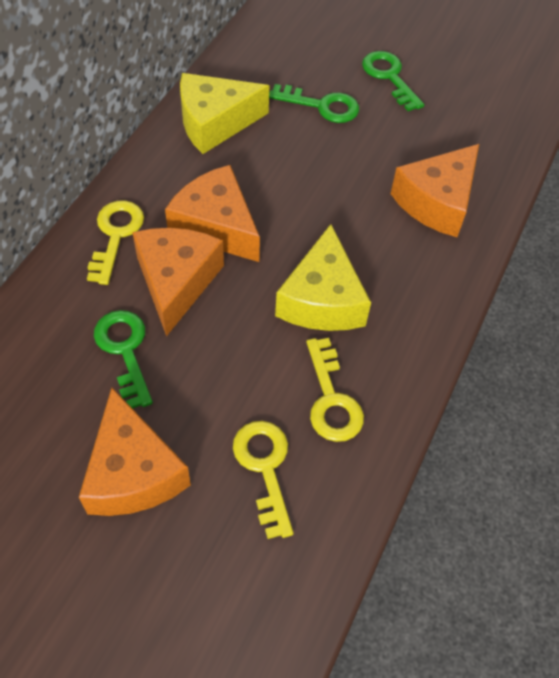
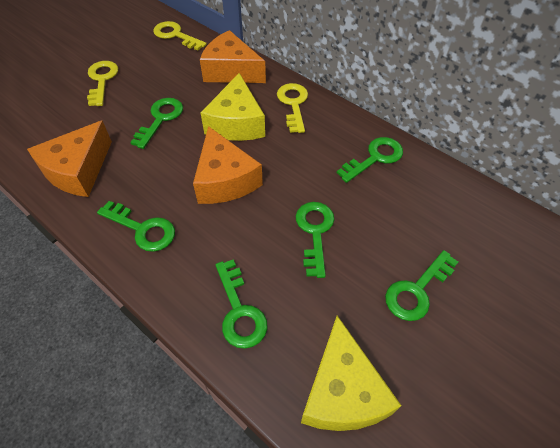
green key: 3 -> 6
orange cheese: 4 -> 3

